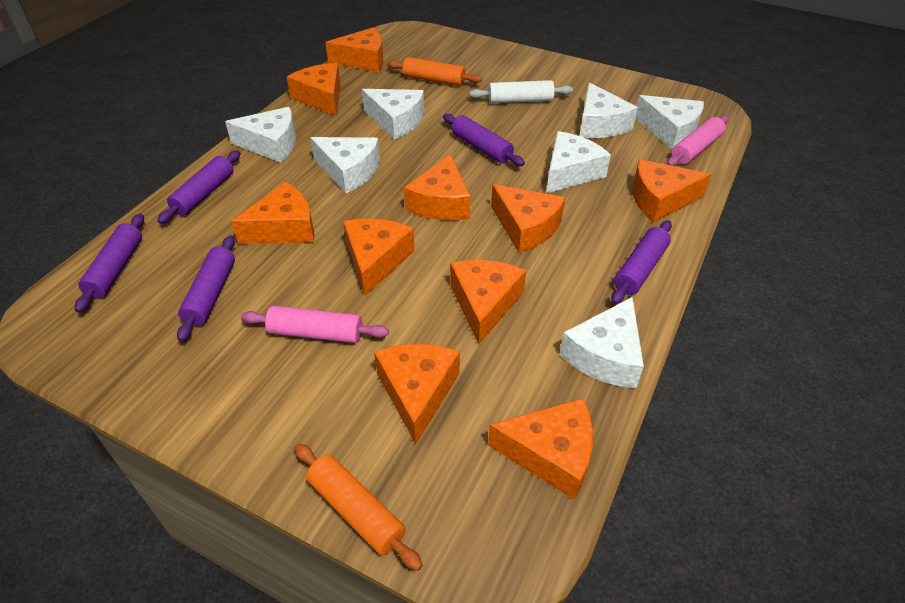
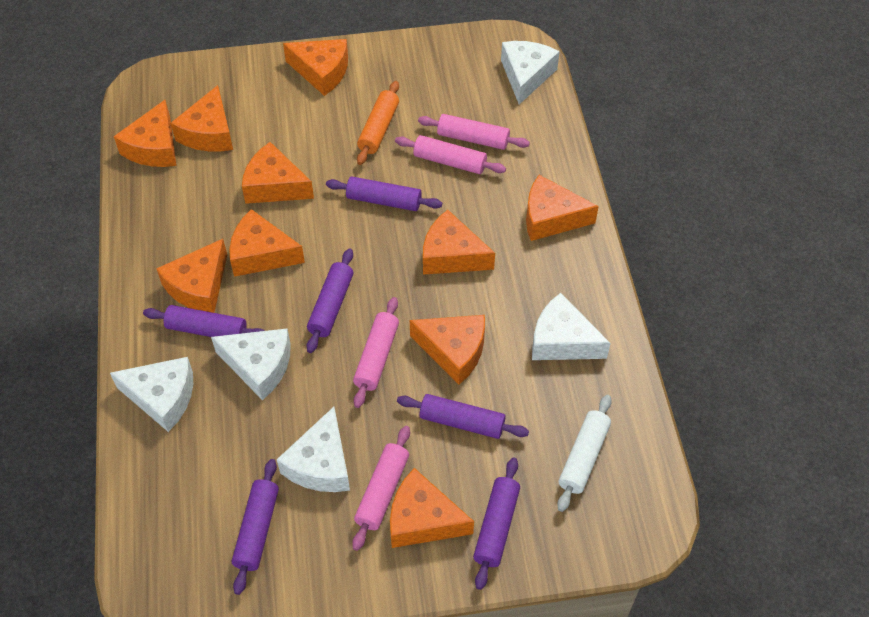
orange rolling pin: 2 -> 1
pink rolling pin: 2 -> 4
purple rolling pin: 5 -> 6
white cheese: 7 -> 5

